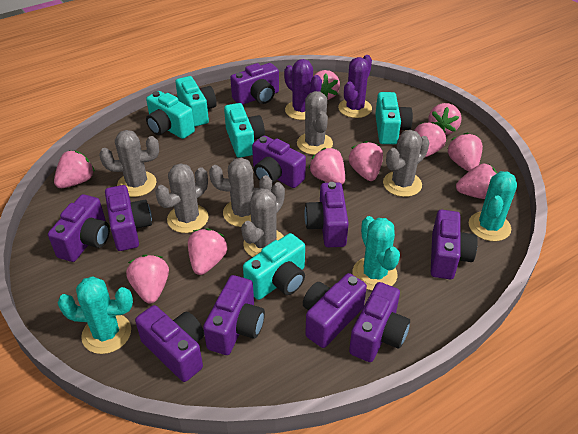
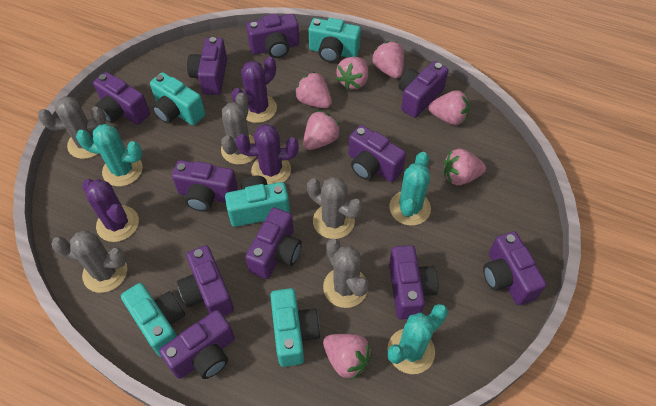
grey cactus: 6 -> 5
pink strawberry: 10 -> 7
purple cactus: 2 -> 3
purple camera: 10 -> 11

